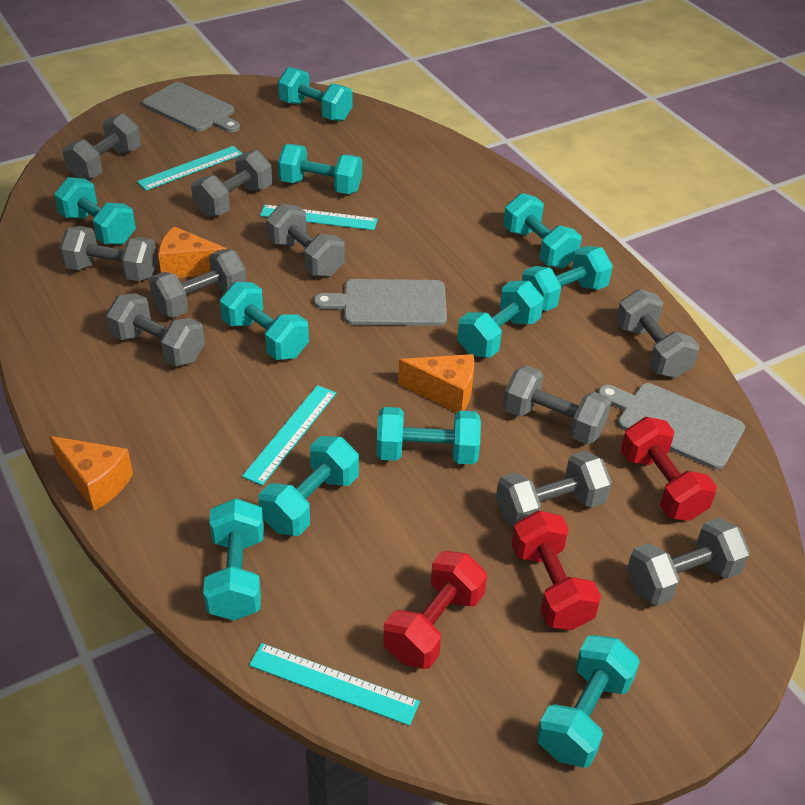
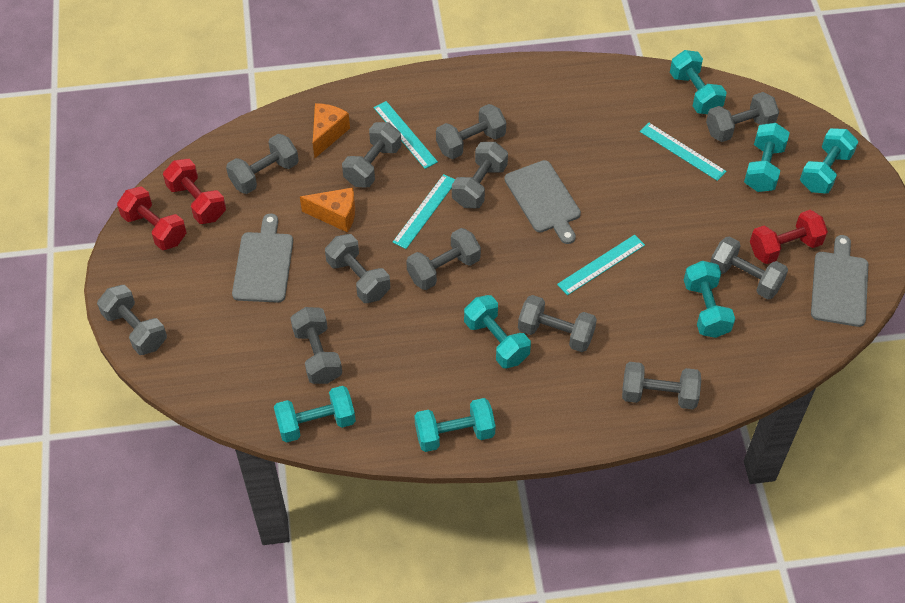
grey dumbbell: 10 -> 12
orange cheese: 3 -> 2
turquoise dumbbell: 11 -> 7

